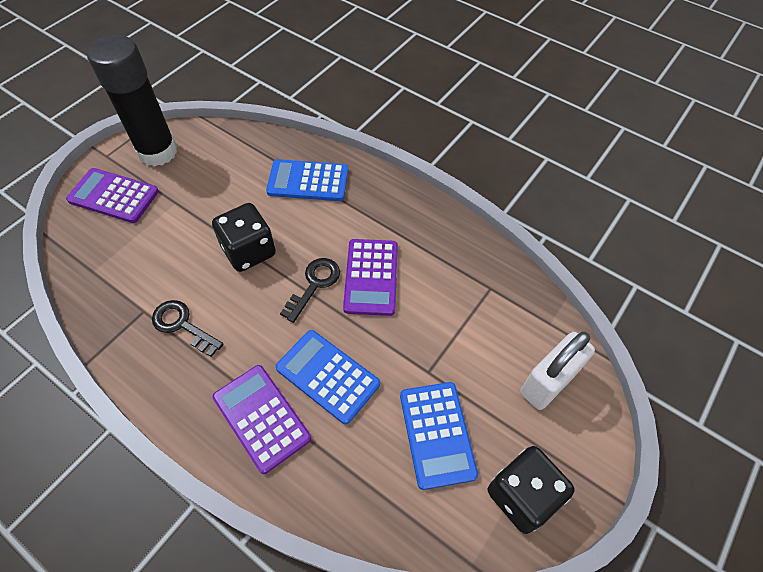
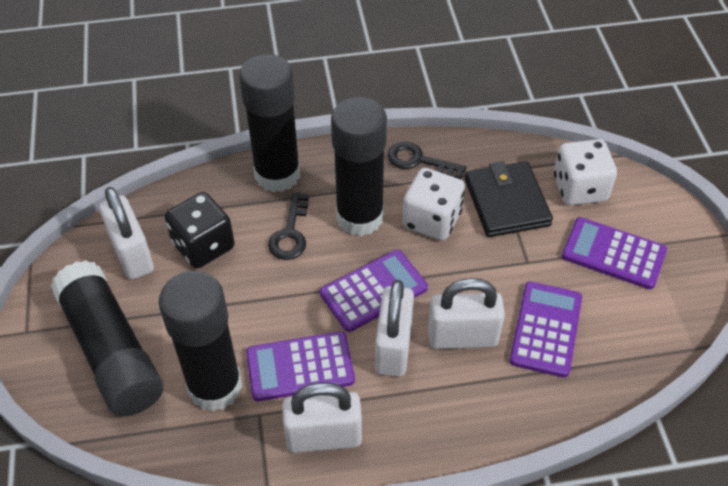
black dice: 2 -> 1
black glue stick: 1 -> 4
black wallet: 0 -> 1
blue calculator: 3 -> 0
purple calculator: 3 -> 4
white dice: 0 -> 2
white padlock: 1 -> 4

